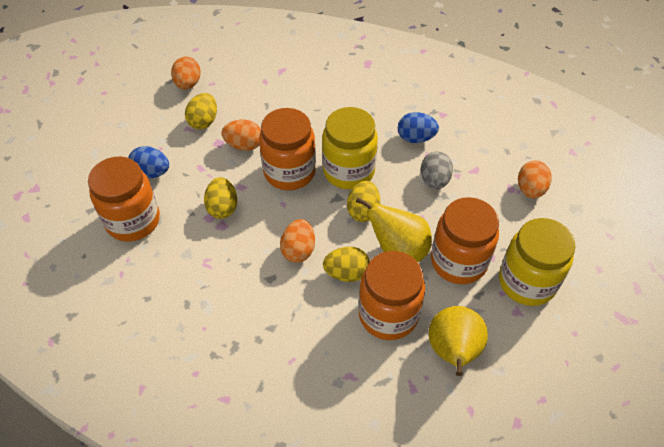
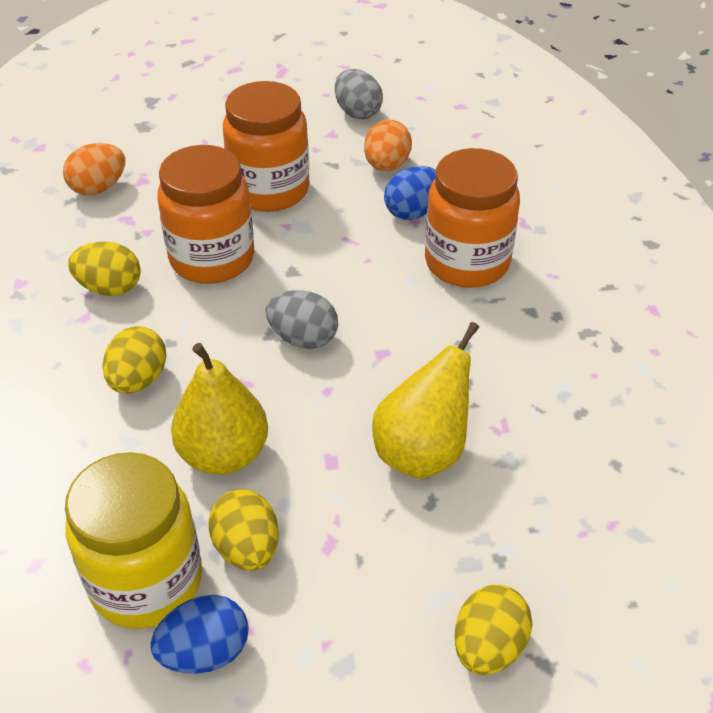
grey egg: 1 -> 2
orange egg: 4 -> 2
orange jar: 4 -> 3
yellow jar: 2 -> 1

